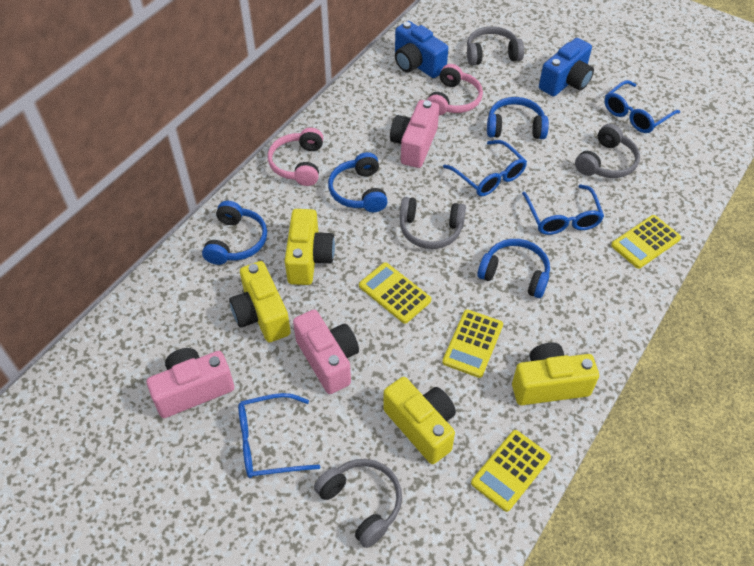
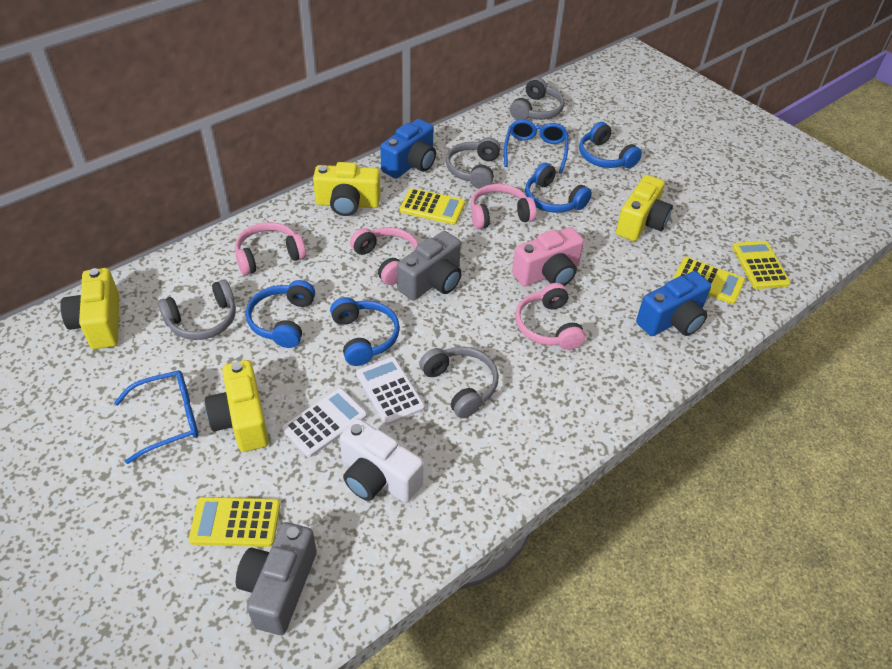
blue glasses: 4 -> 2
grey camera: 0 -> 2
pink camera: 3 -> 1
pink headphones: 2 -> 4
white calculator: 0 -> 2
white camera: 0 -> 1

